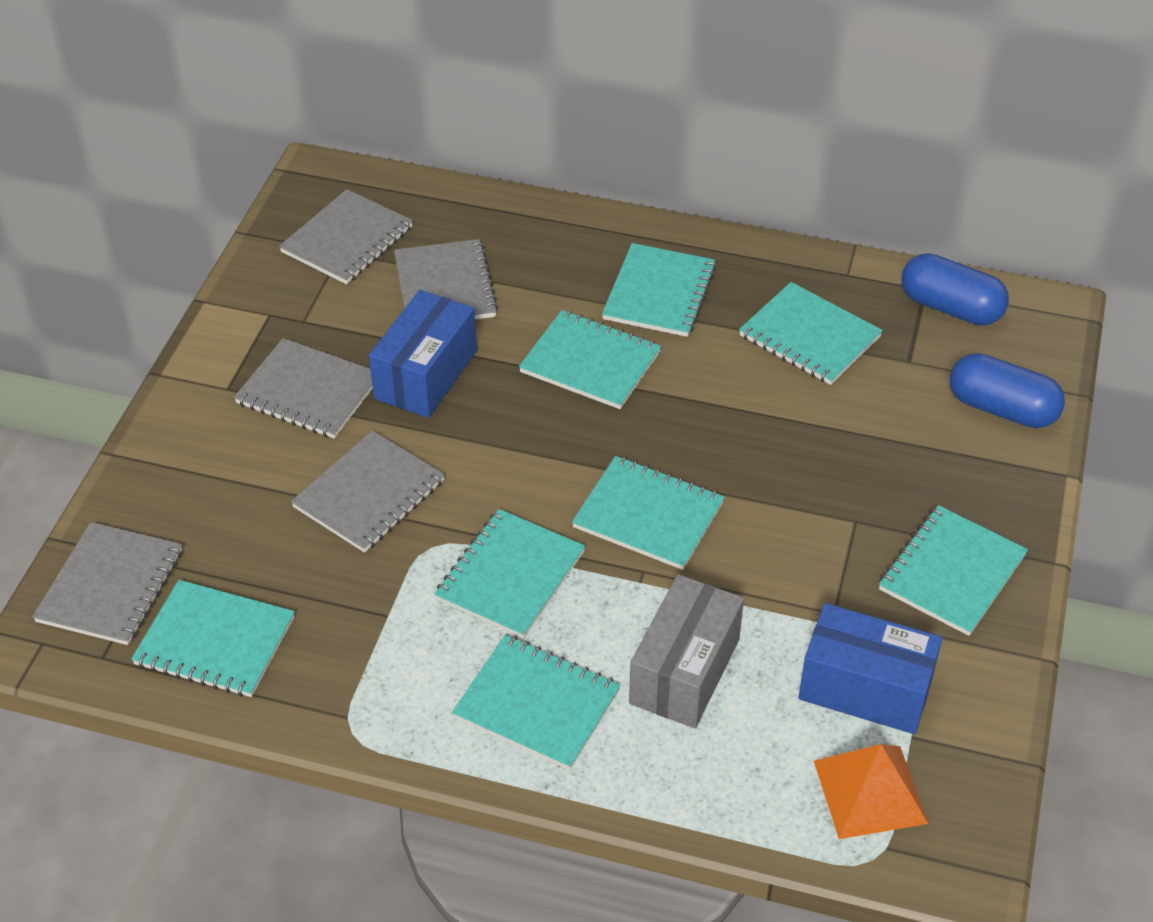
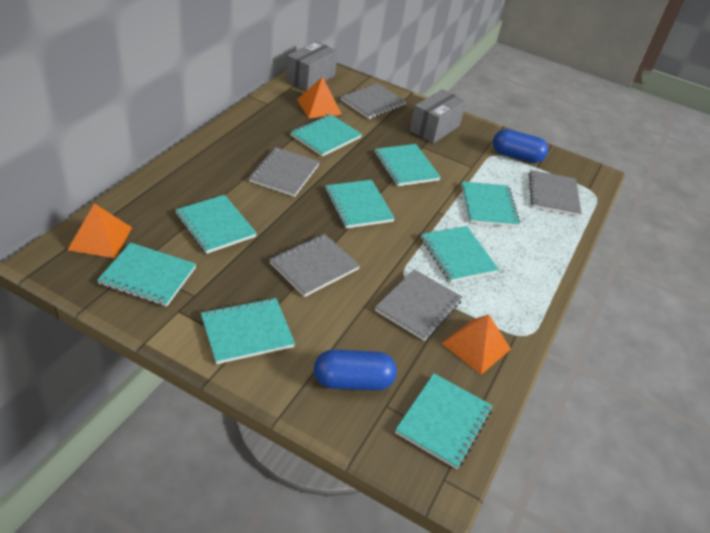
blue box: 2 -> 0
grey box: 1 -> 2
orange pyramid: 1 -> 3
turquoise notebook: 8 -> 9

